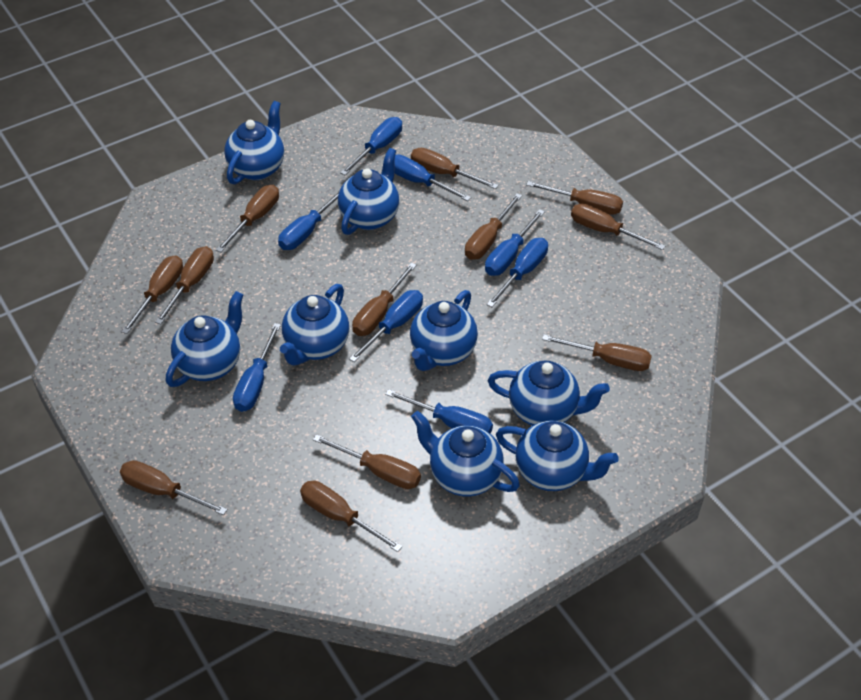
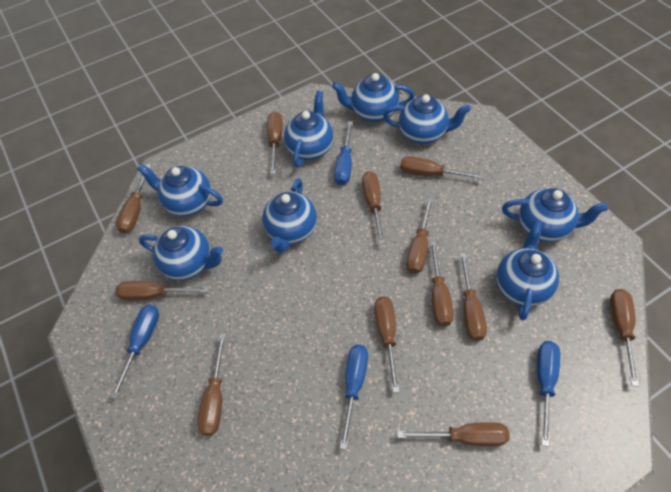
blue screwdriver: 8 -> 4

